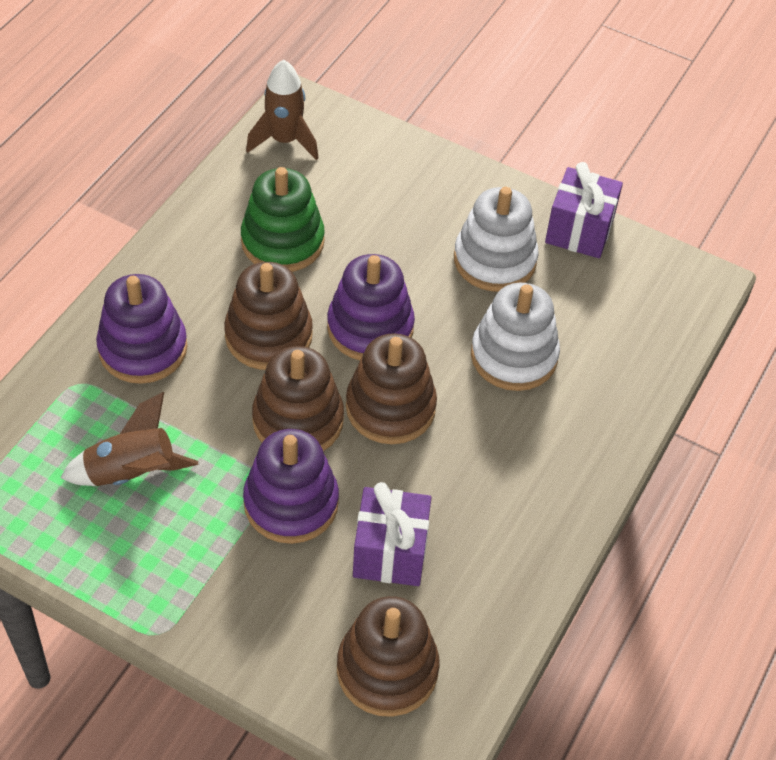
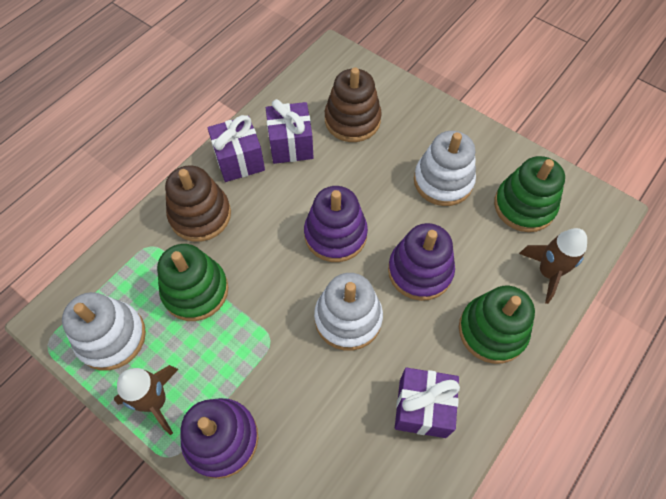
brown stacking toy: 4 -> 2
green stacking toy: 1 -> 3
purple gift: 2 -> 3
white stacking toy: 2 -> 3

